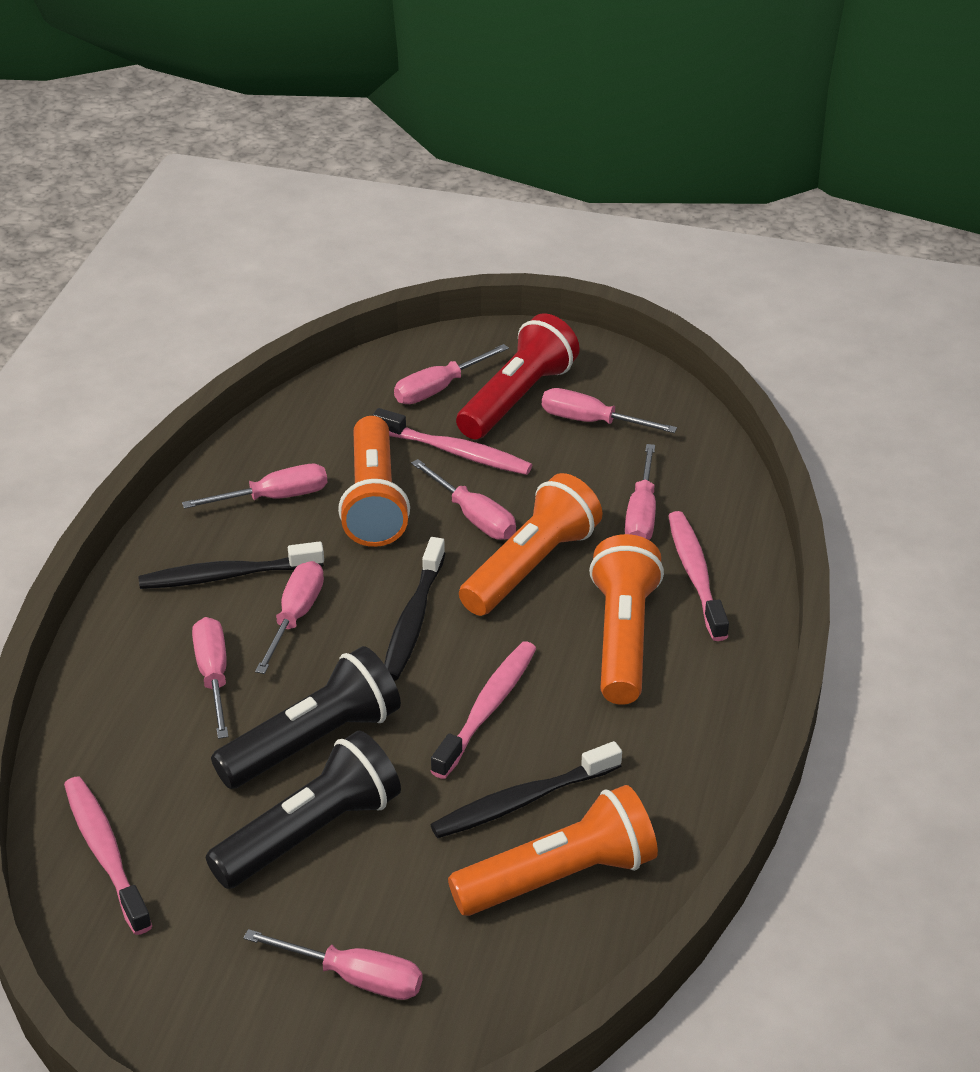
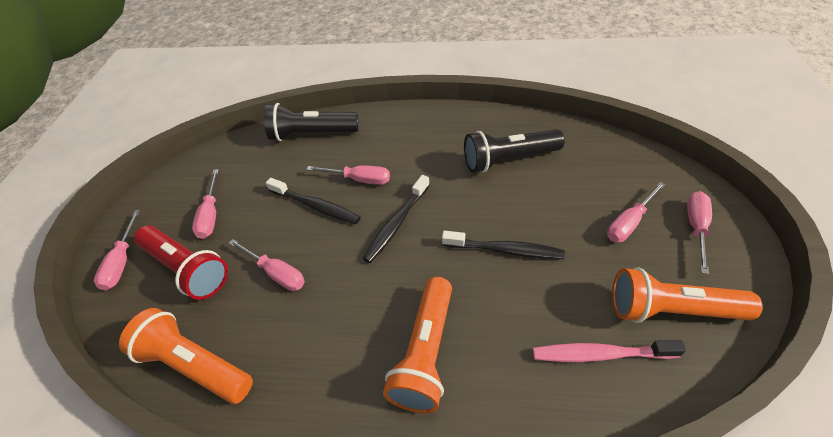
orange flashlight: 4 -> 3
pink screwdriver: 8 -> 6
pink toothbrush: 4 -> 1

